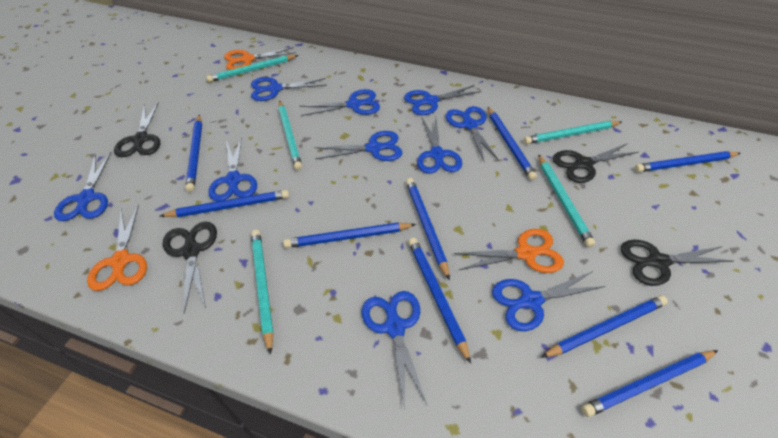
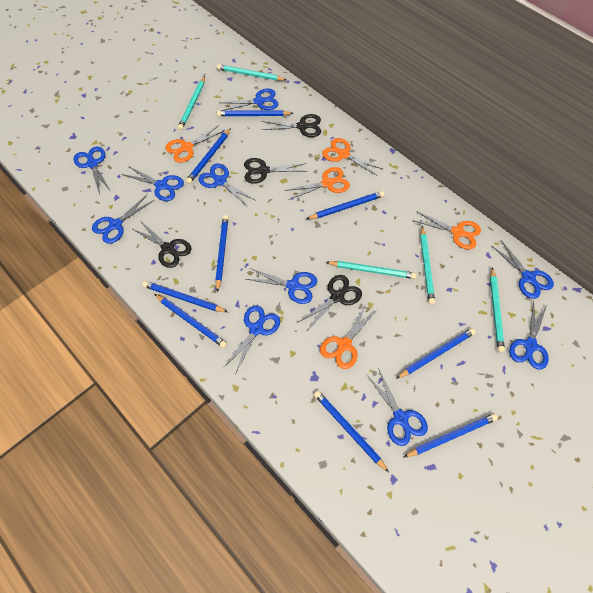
orange scissors: 3 -> 5

